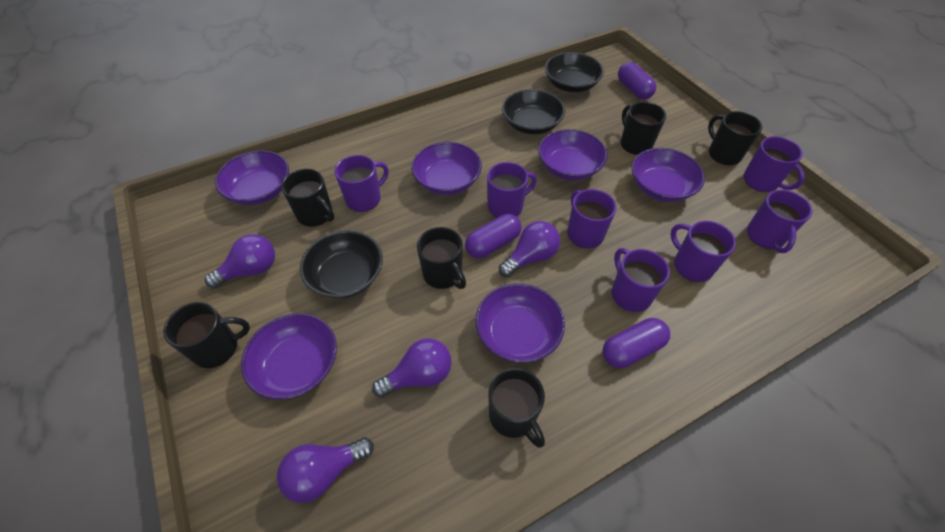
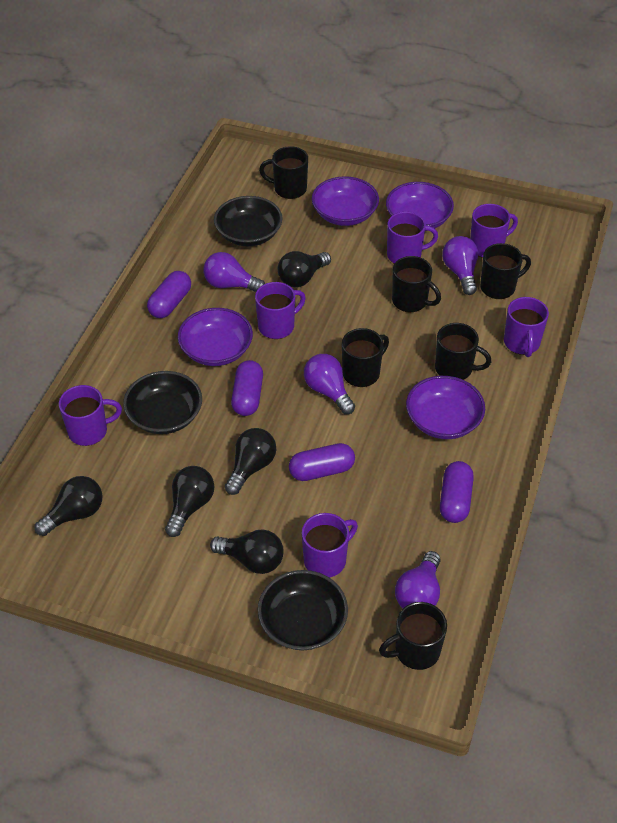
black light bulb: 0 -> 5
purple bowl: 6 -> 4
purple capsule: 3 -> 4
purple mug: 7 -> 6

